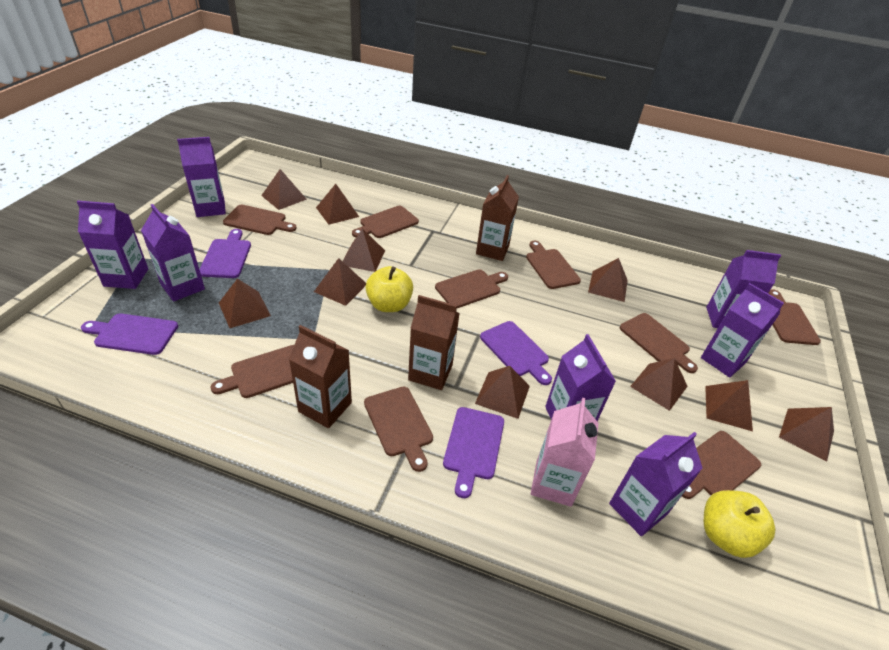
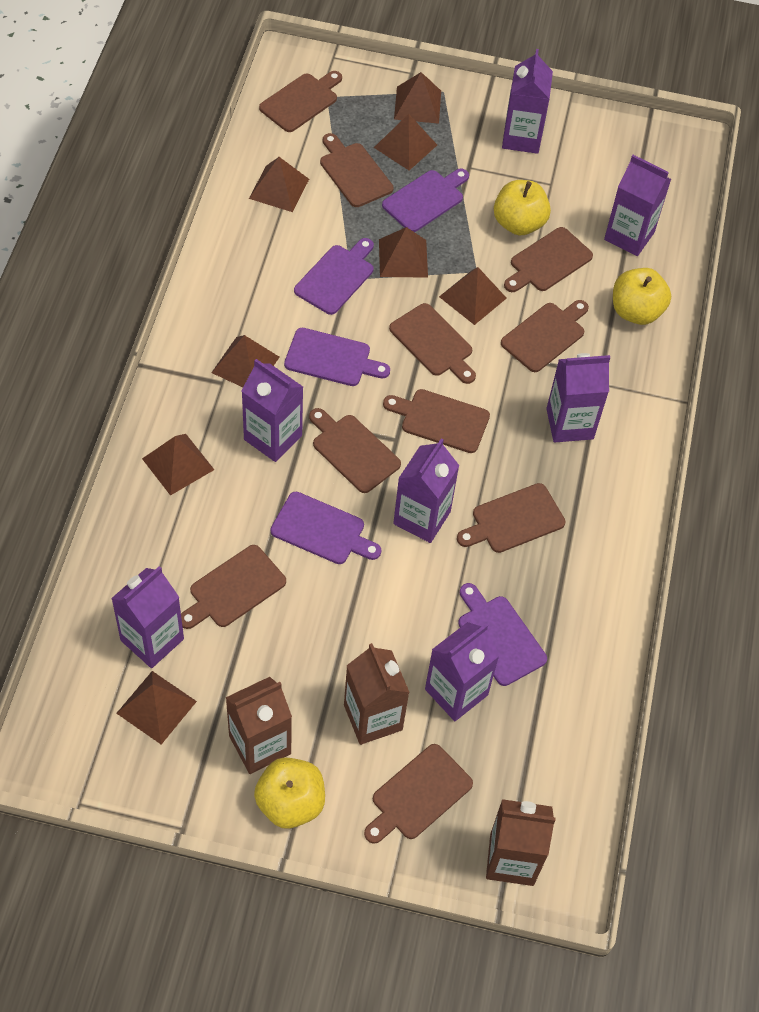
brown cutting board: 9 -> 10
brown pyramid: 10 -> 8
pink carton: 1 -> 0
purple cutting board: 4 -> 5
yellow apple: 2 -> 3

